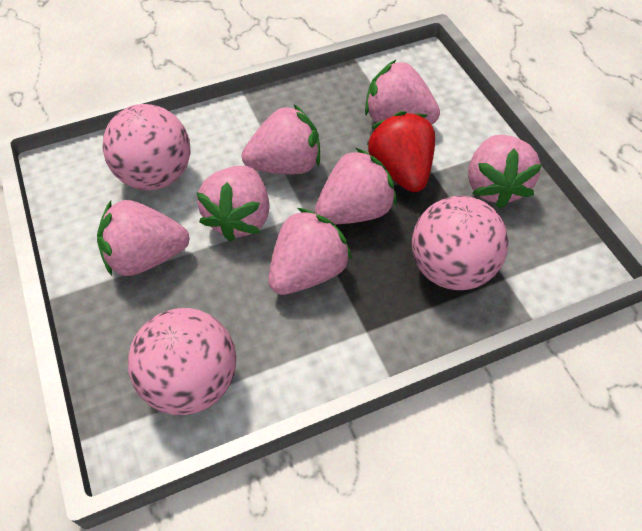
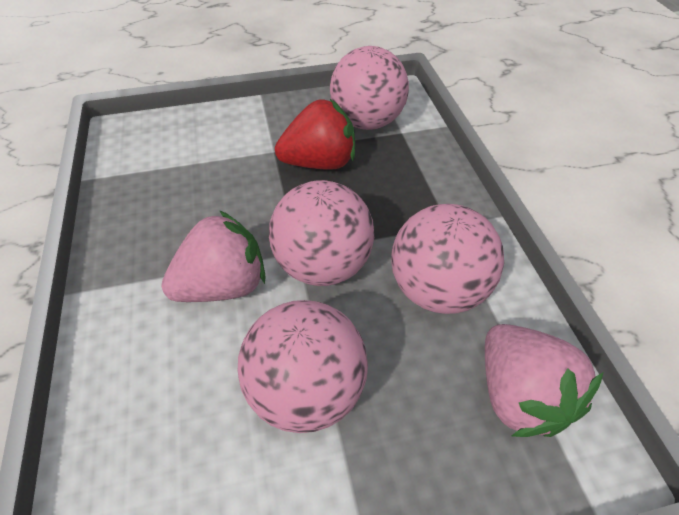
pink ball: 3 -> 4
pink strawberry: 7 -> 2

